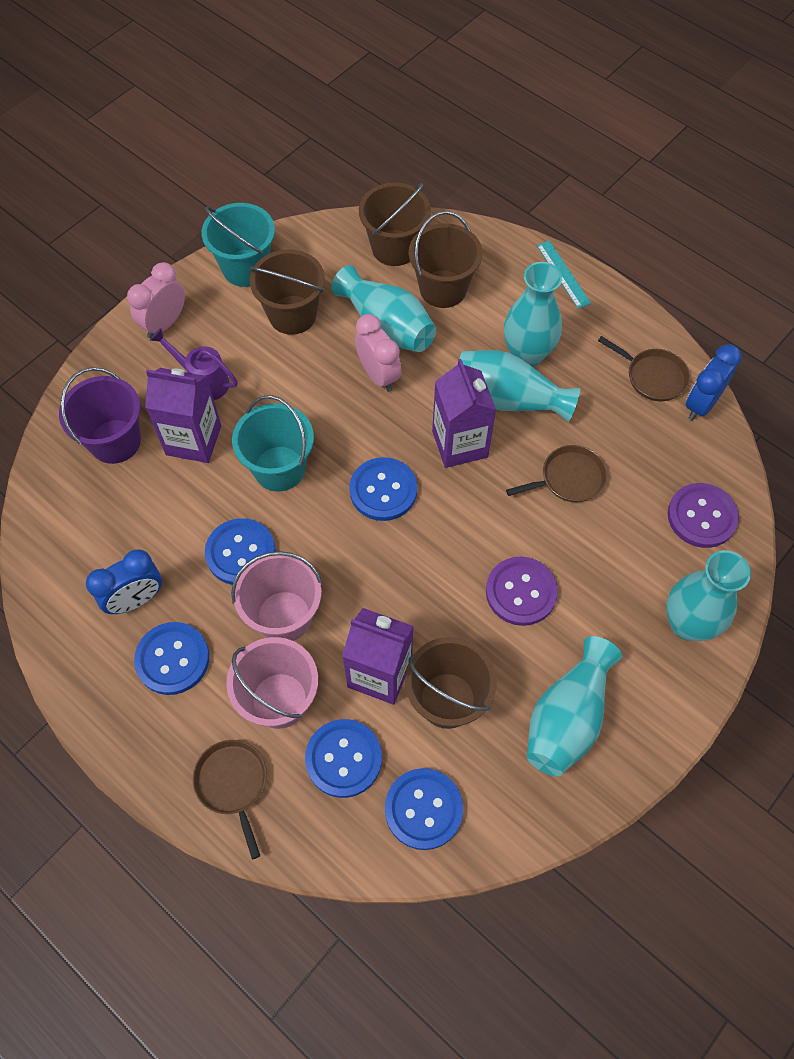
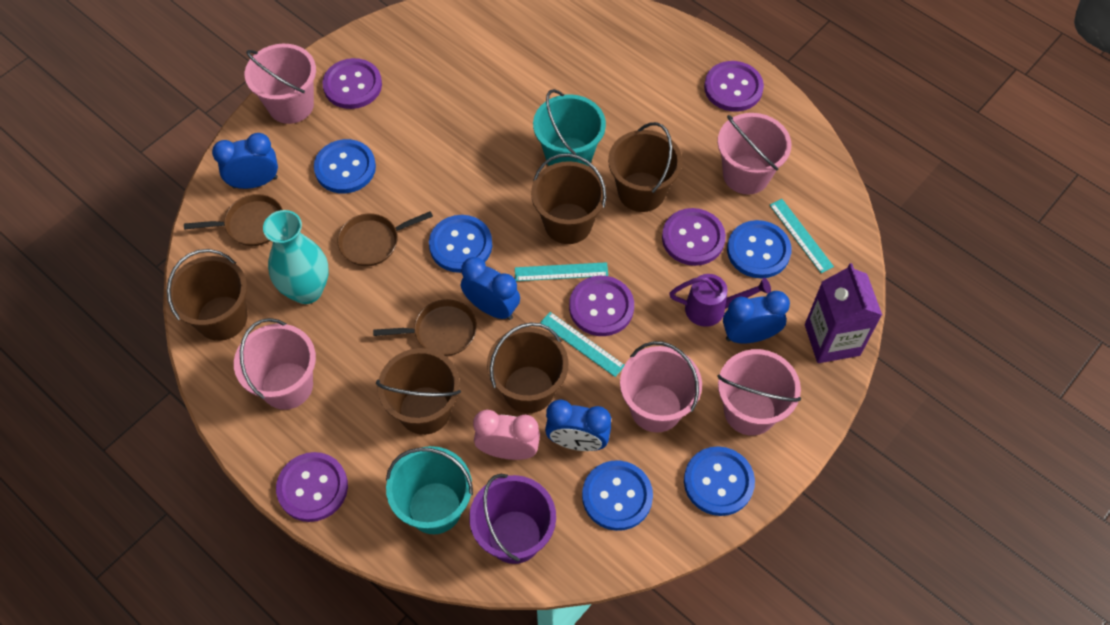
blue clock: 2 -> 4
brown bucket: 4 -> 5
pink bucket: 2 -> 5
pink clock: 2 -> 1
purple button: 2 -> 5
purple carton: 3 -> 1
turquoise ruler: 1 -> 3
turquoise vase: 5 -> 1

